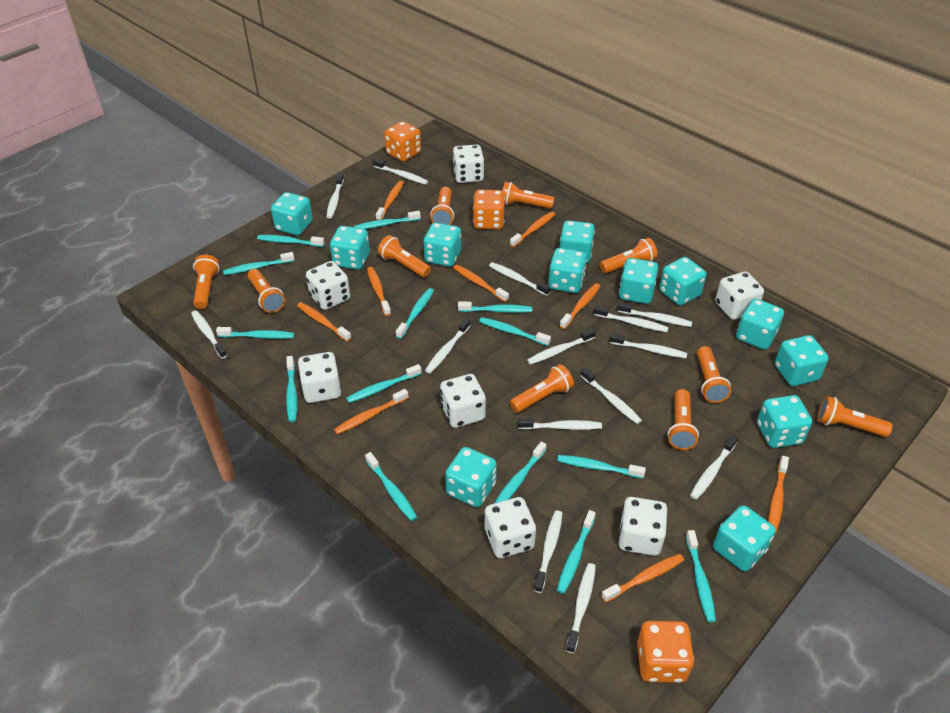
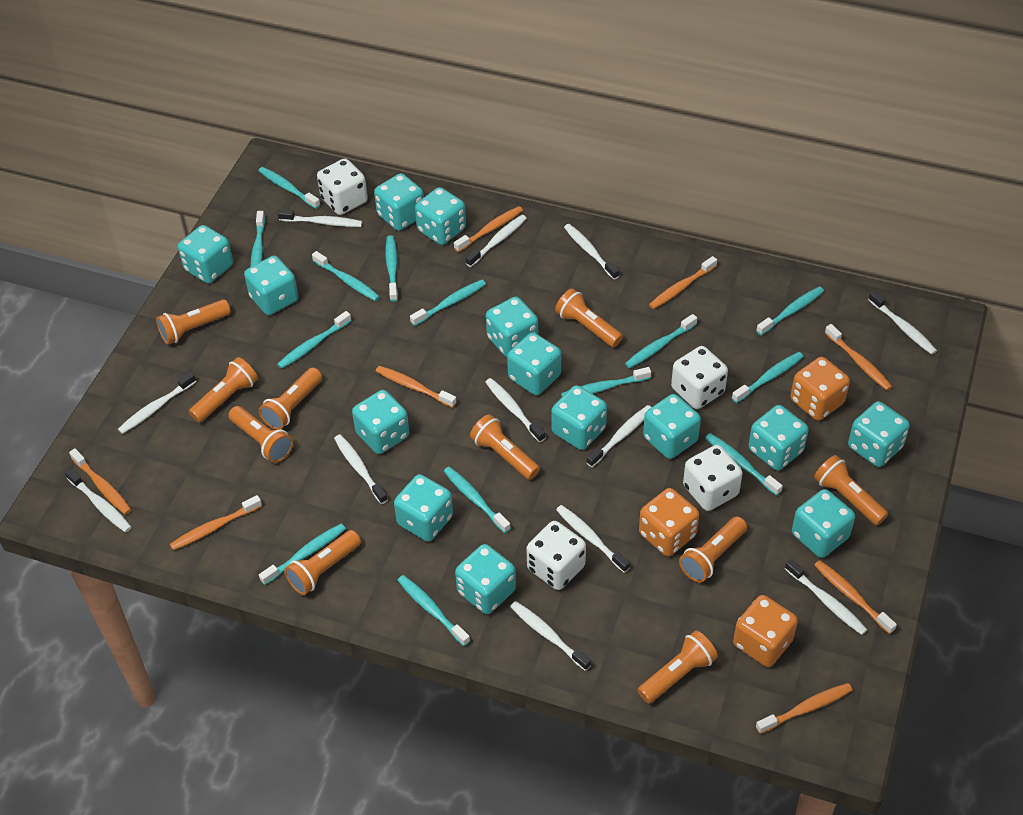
orange toothbrush: 9 -> 8
turquoise dice: 12 -> 14
white dice: 7 -> 4
white toothbrush: 14 -> 12

